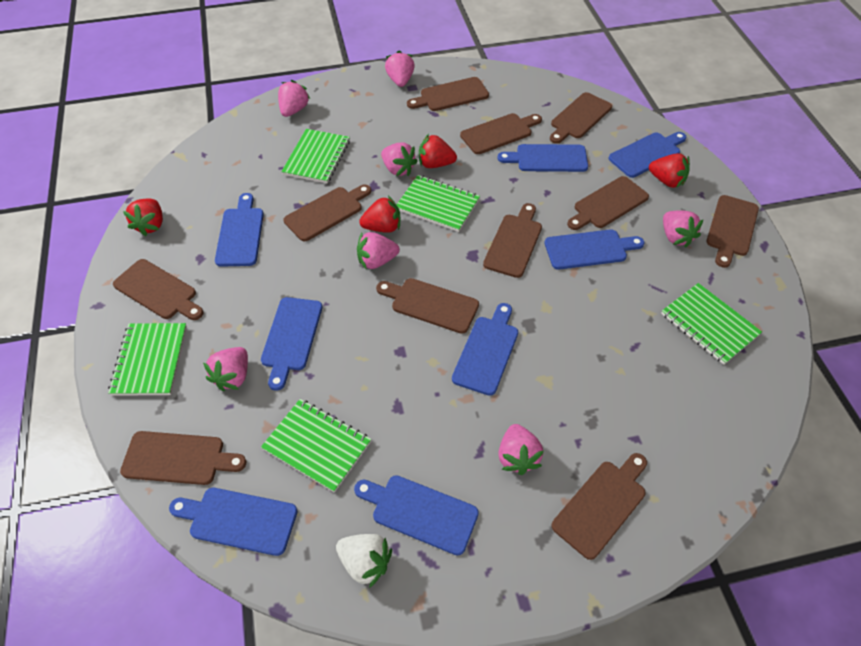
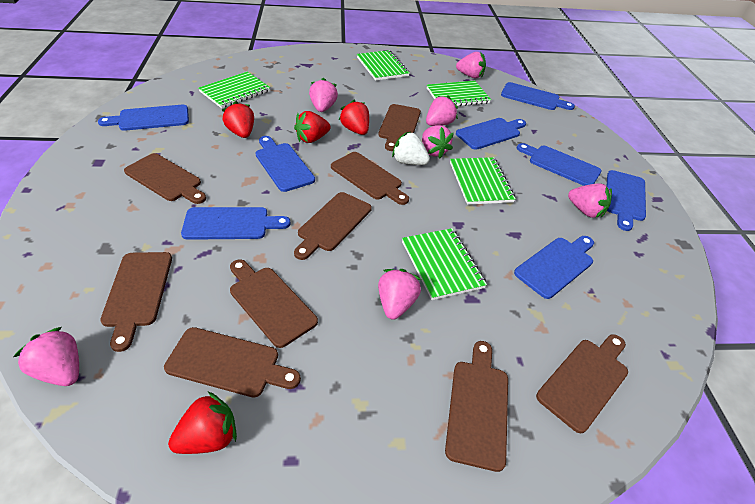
brown cutting board: 11 -> 9

